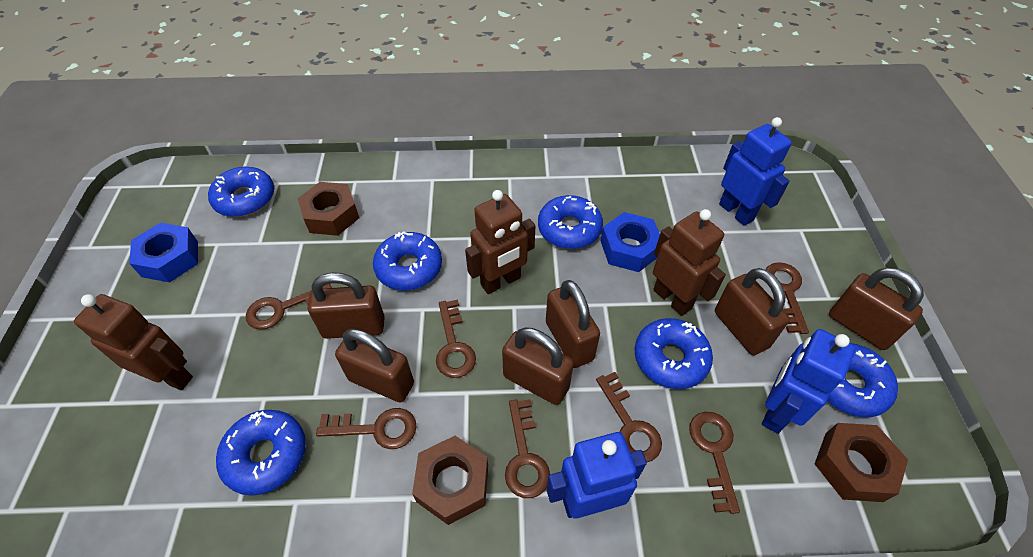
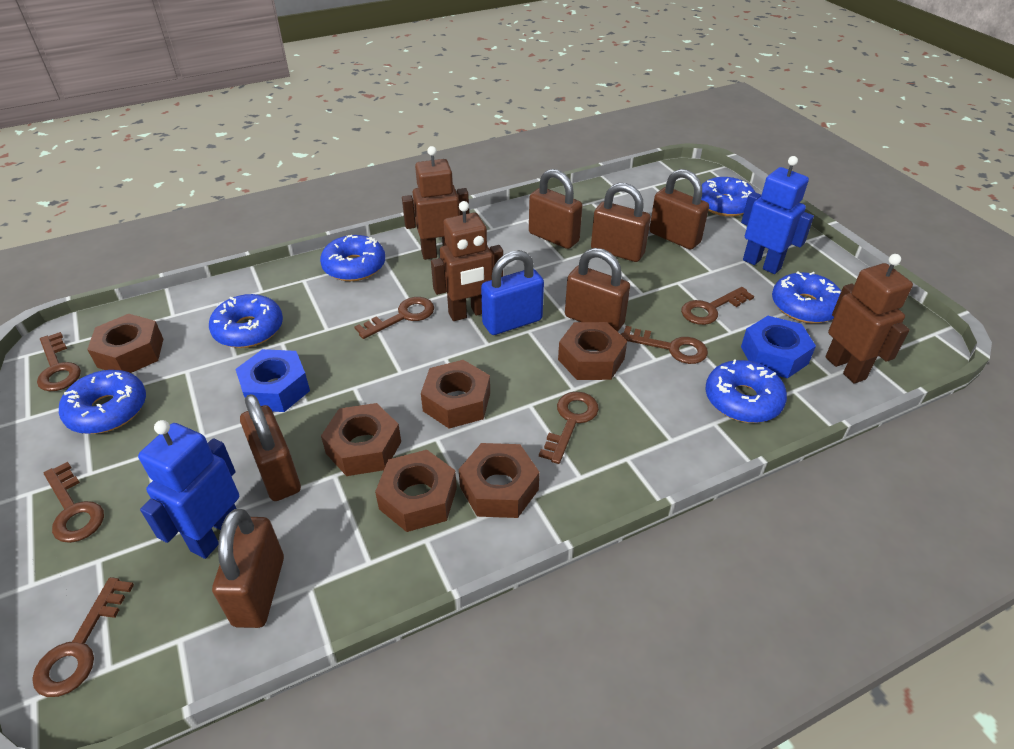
blue padlock: 0 -> 1
blue robot: 3 -> 2
brown nut: 3 -> 6

